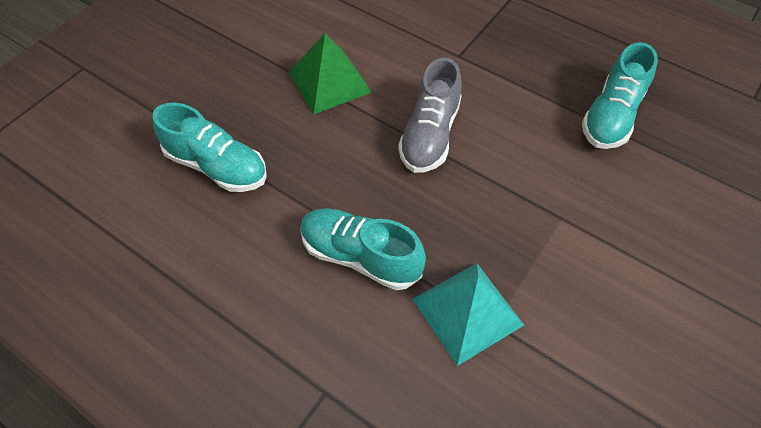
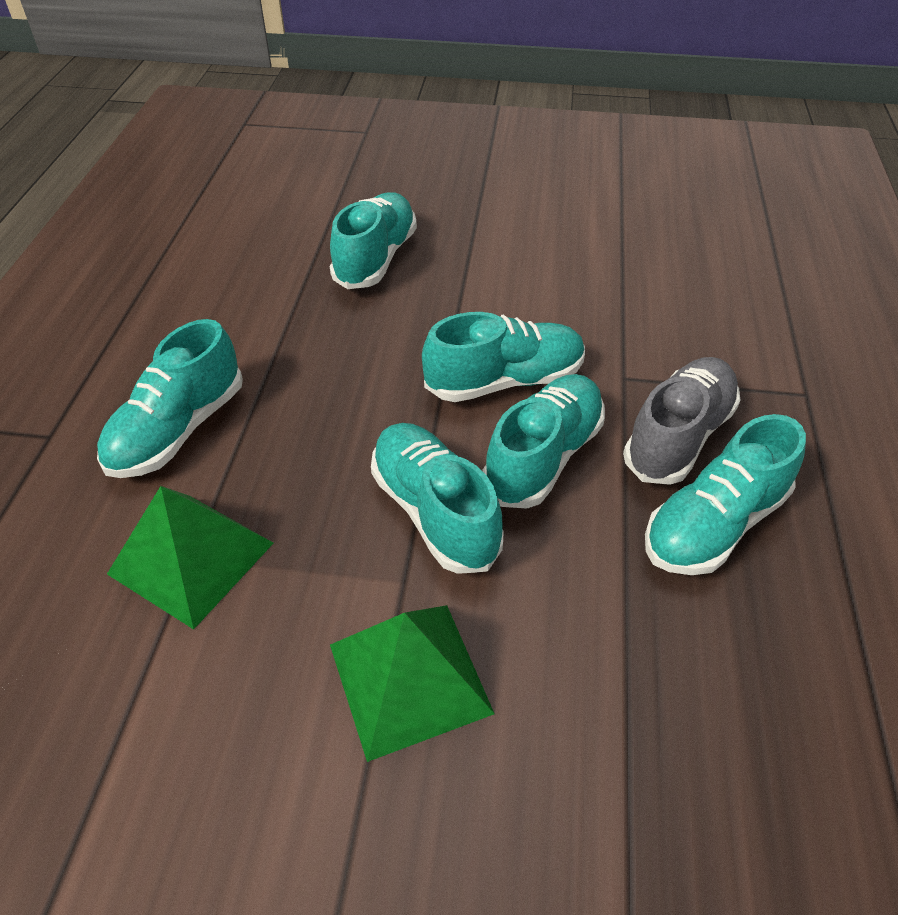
green pyramid: 1 -> 2
turquoise pyramid: 1 -> 0
turquoise shoe: 3 -> 6

